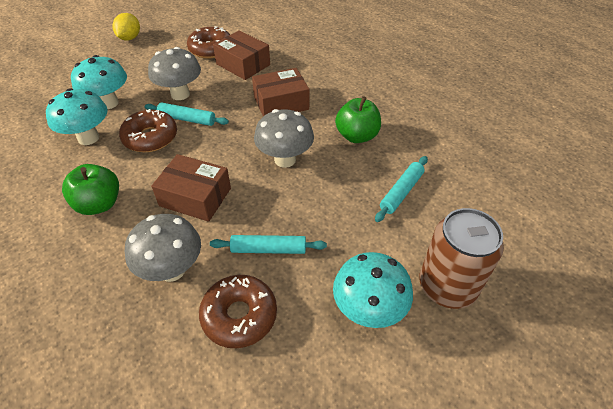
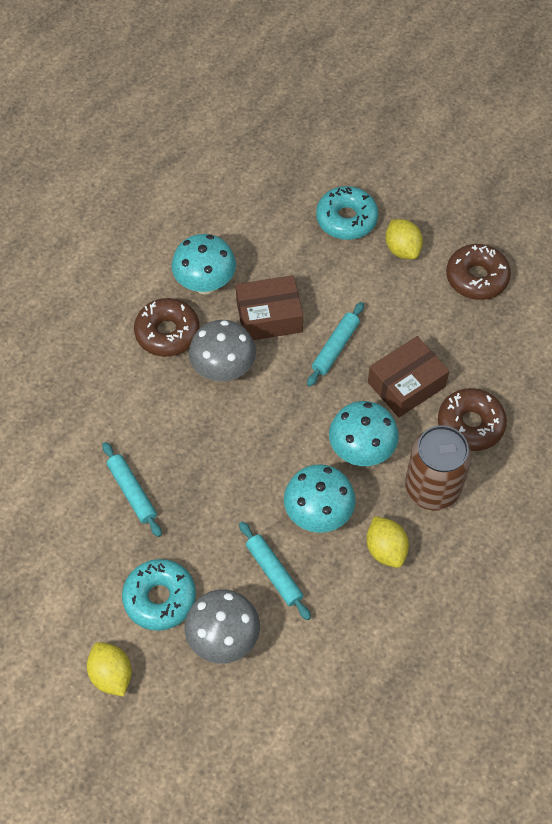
brown box: 3 -> 2
green apple: 2 -> 0
grey mushroom: 3 -> 2
turquoise donut: 0 -> 2
yellow lemon: 1 -> 3

